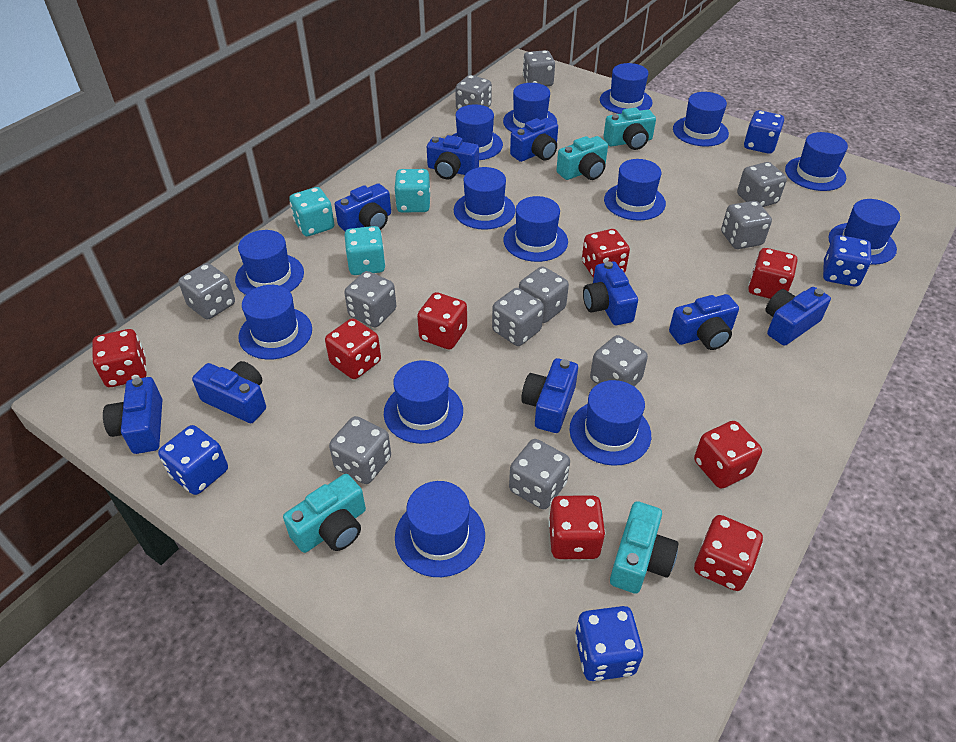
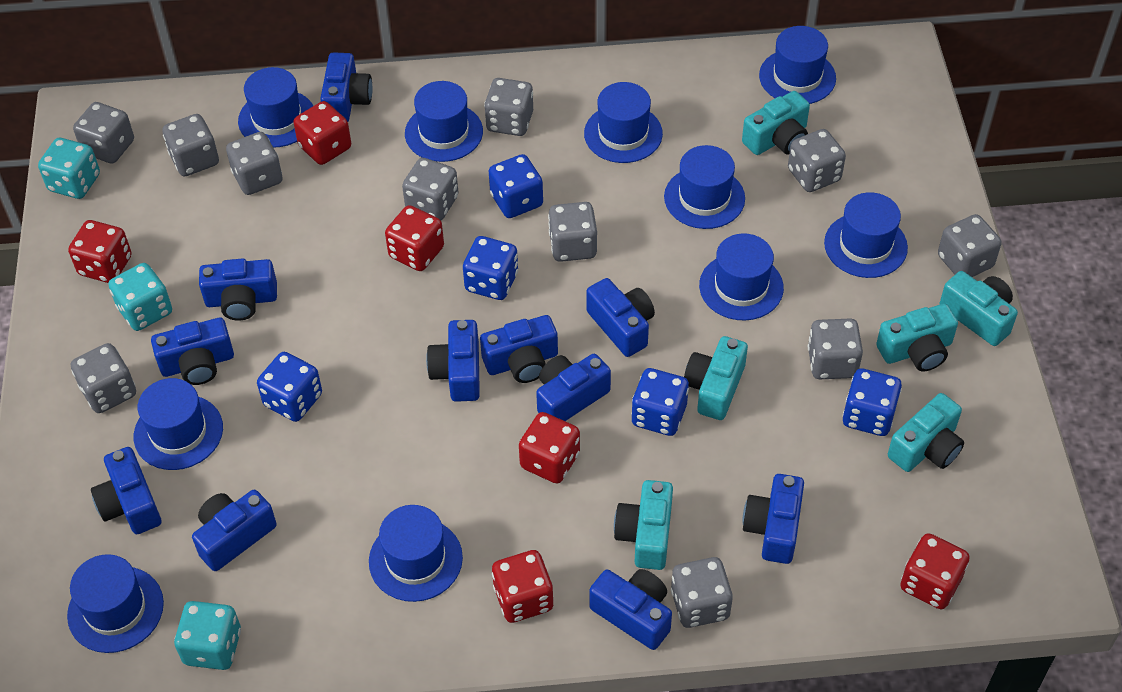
blue camera: 9 -> 11
blue dice: 4 -> 5
blue hat: 14 -> 10
red dice: 8 -> 6
turquoise camera: 4 -> 6

